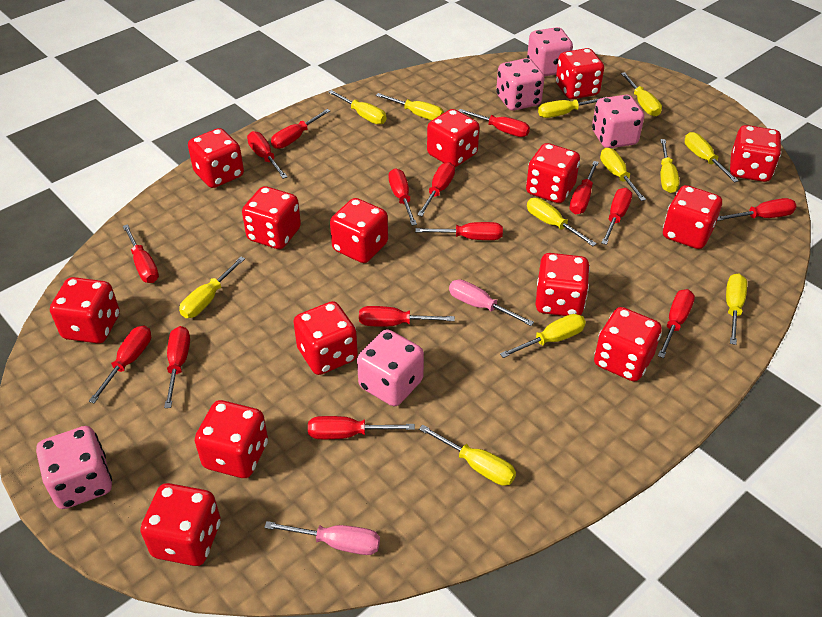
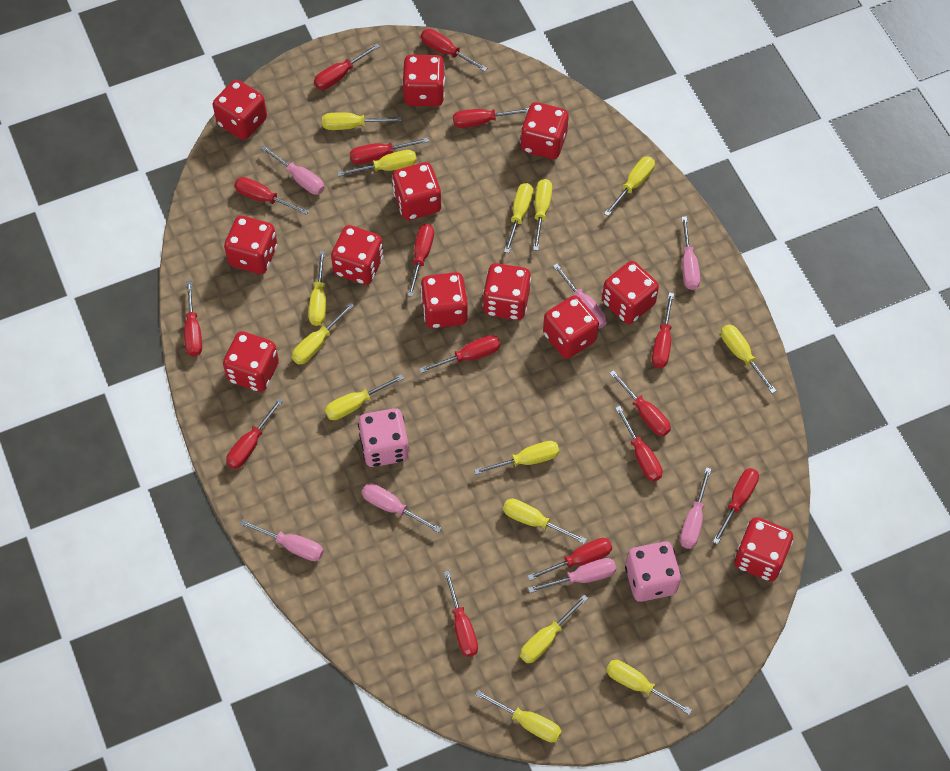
pink dice: 5 -> 2
pink screwdriver: 2 -> 7
red dice: 14 -> 12
yellow screwdriver: 12 -> 14

